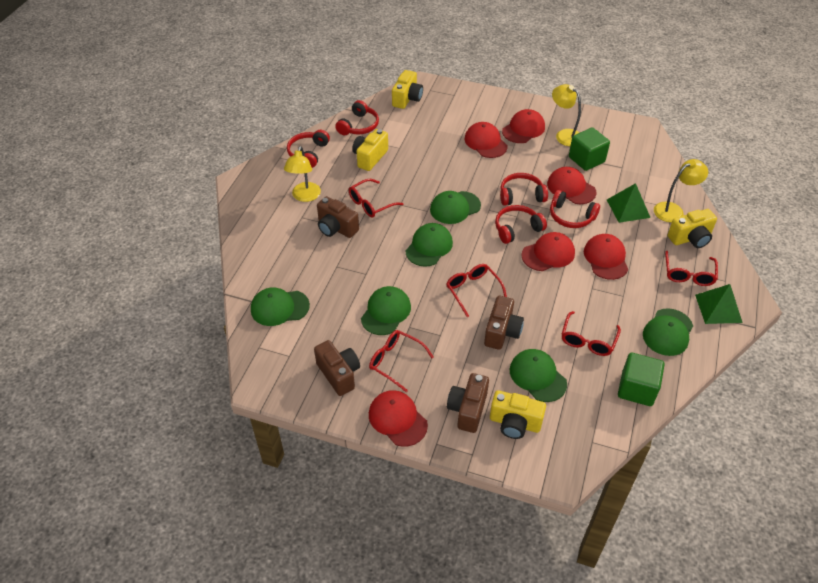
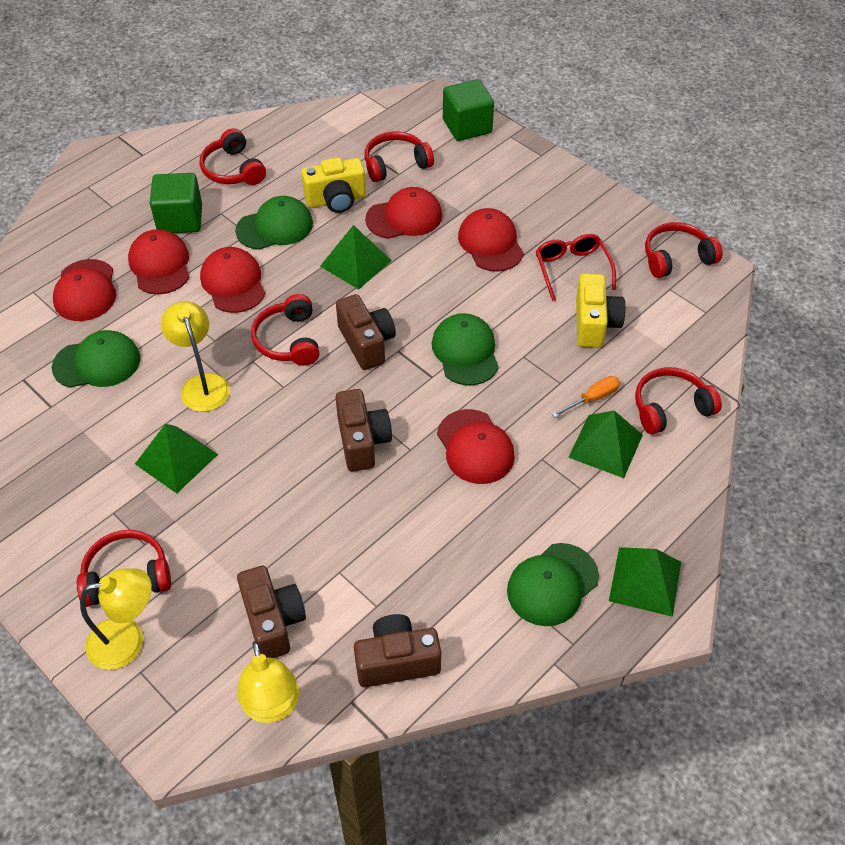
green cap: 6 -> 4
green pyramid: 2 -> 4
orange screwdriver: 0 -> 1
red glasses: 5 -> 1
red headphones: 5 -> 6
yellow camera: 4 -> 2

